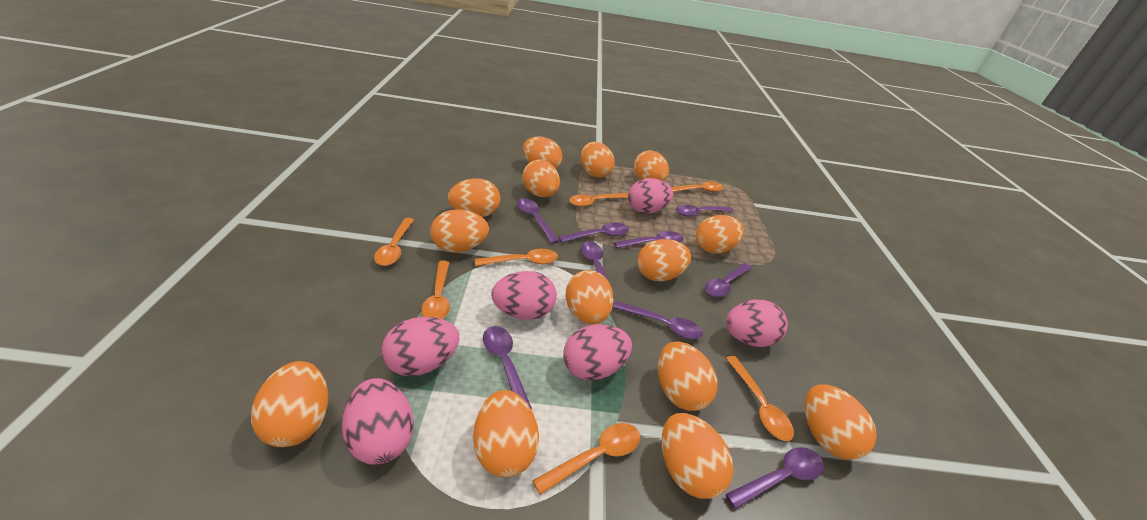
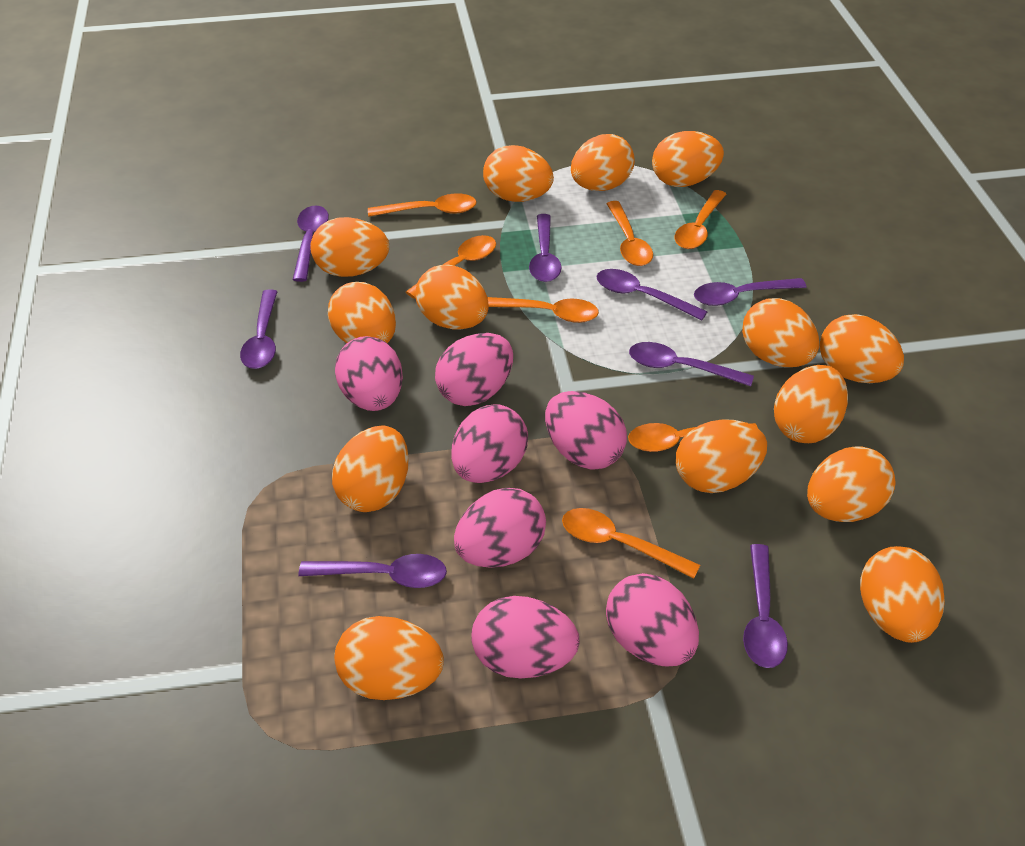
pink egg: 6 -> 7
purple spoon: 9 -> 8

